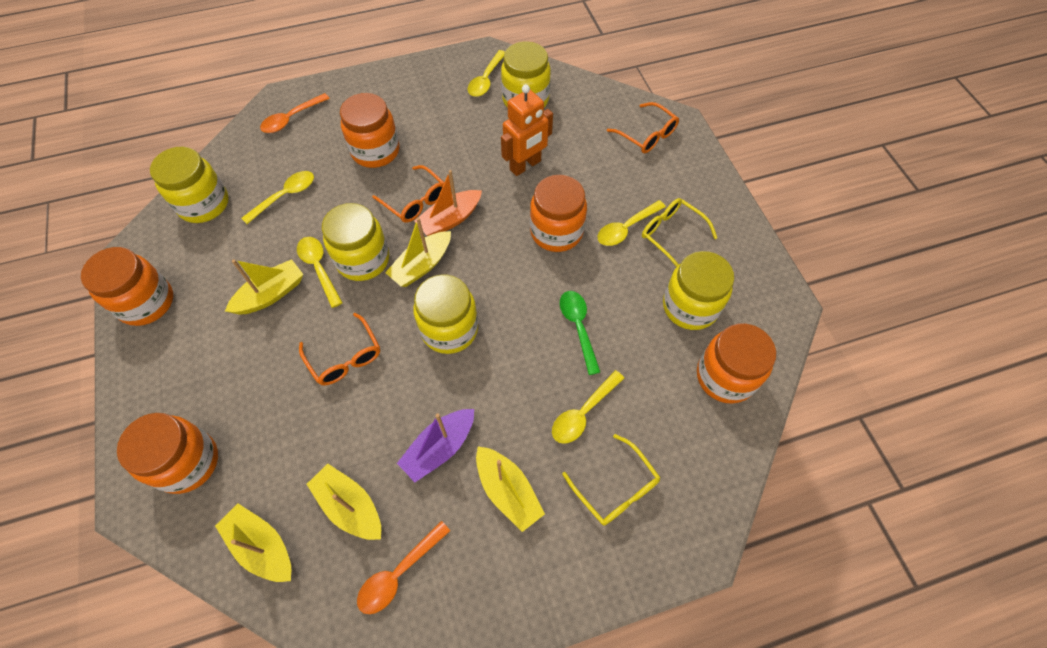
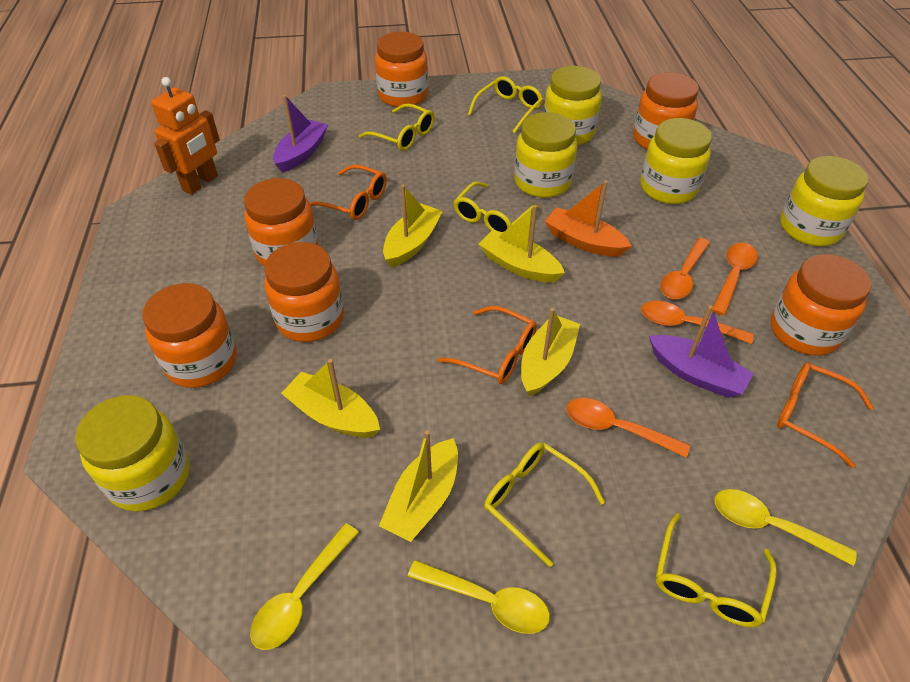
green spoon: 1 -> 0
orange jar: 5 -> 6
orange spoon: 2 -> 4
purple boat: 1 -> 2
yellow glasses: 2 -> 5
yellow spoon: 5 -> 3

